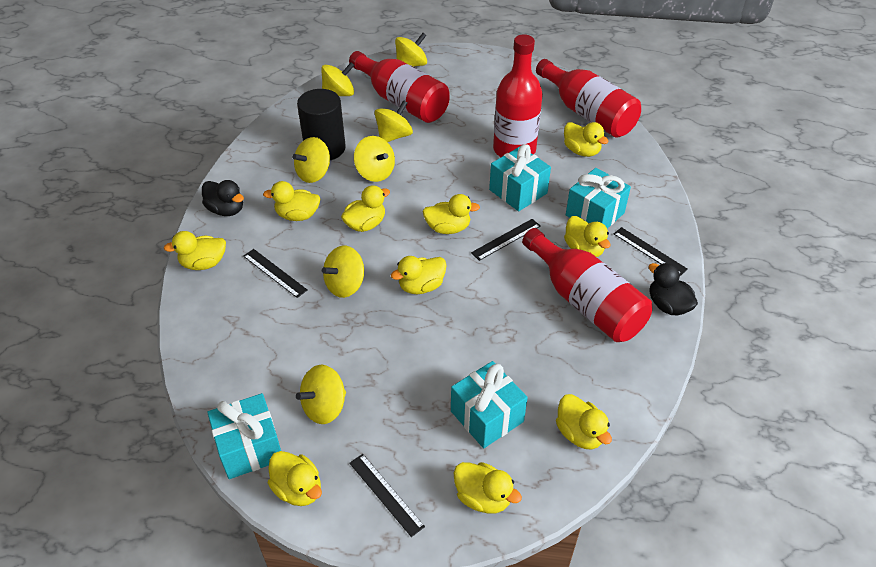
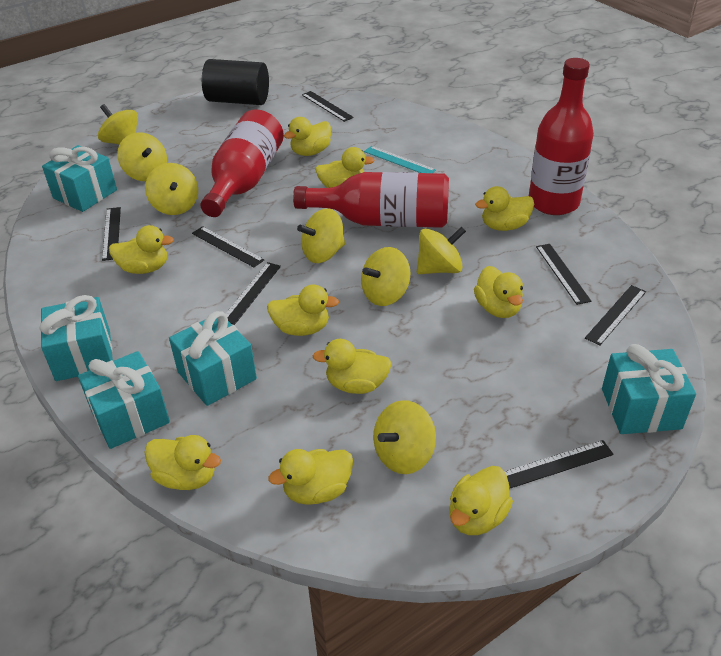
black duck: 2 -> 0
black ruler: 4 -> 7
red bottle: 4 -> 3
turquoise gift: 4 -> 5
turquoise ruler: 0 -> 1

